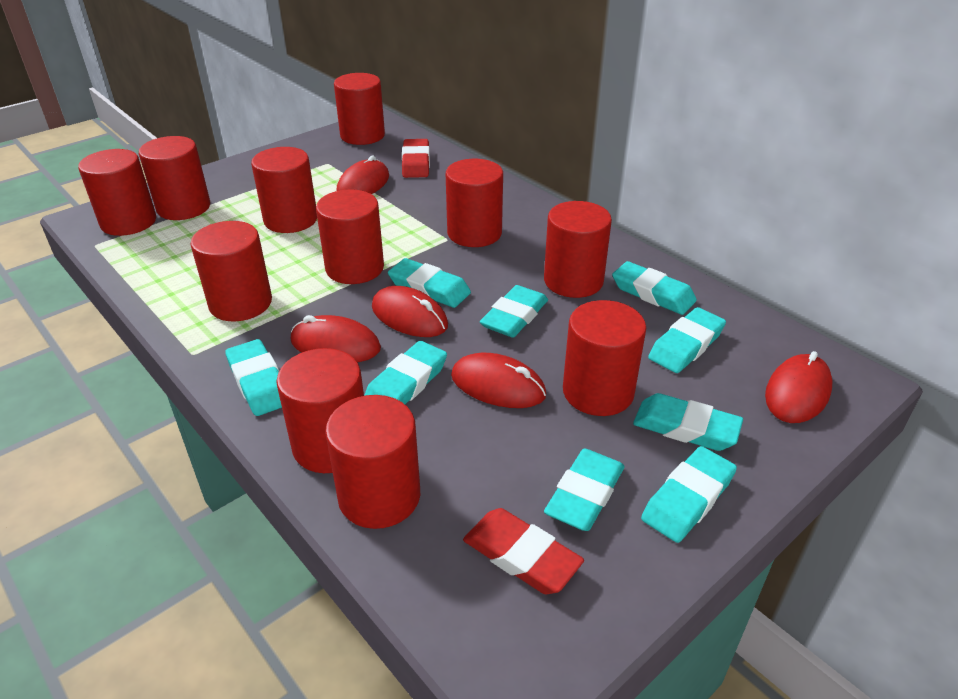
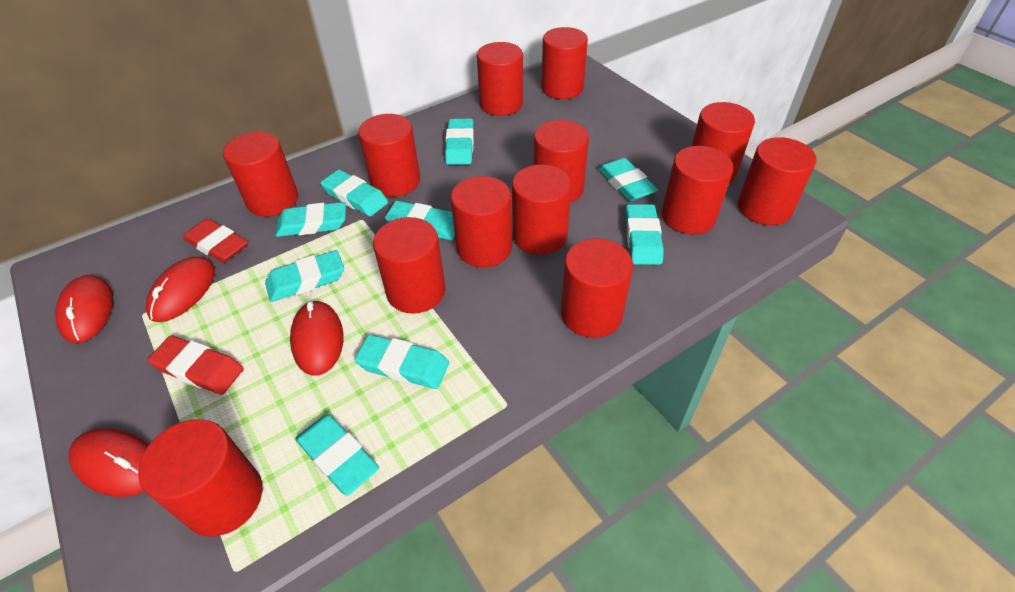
red cylinder: 11 -> 13
red mouse: 5 -> 4

